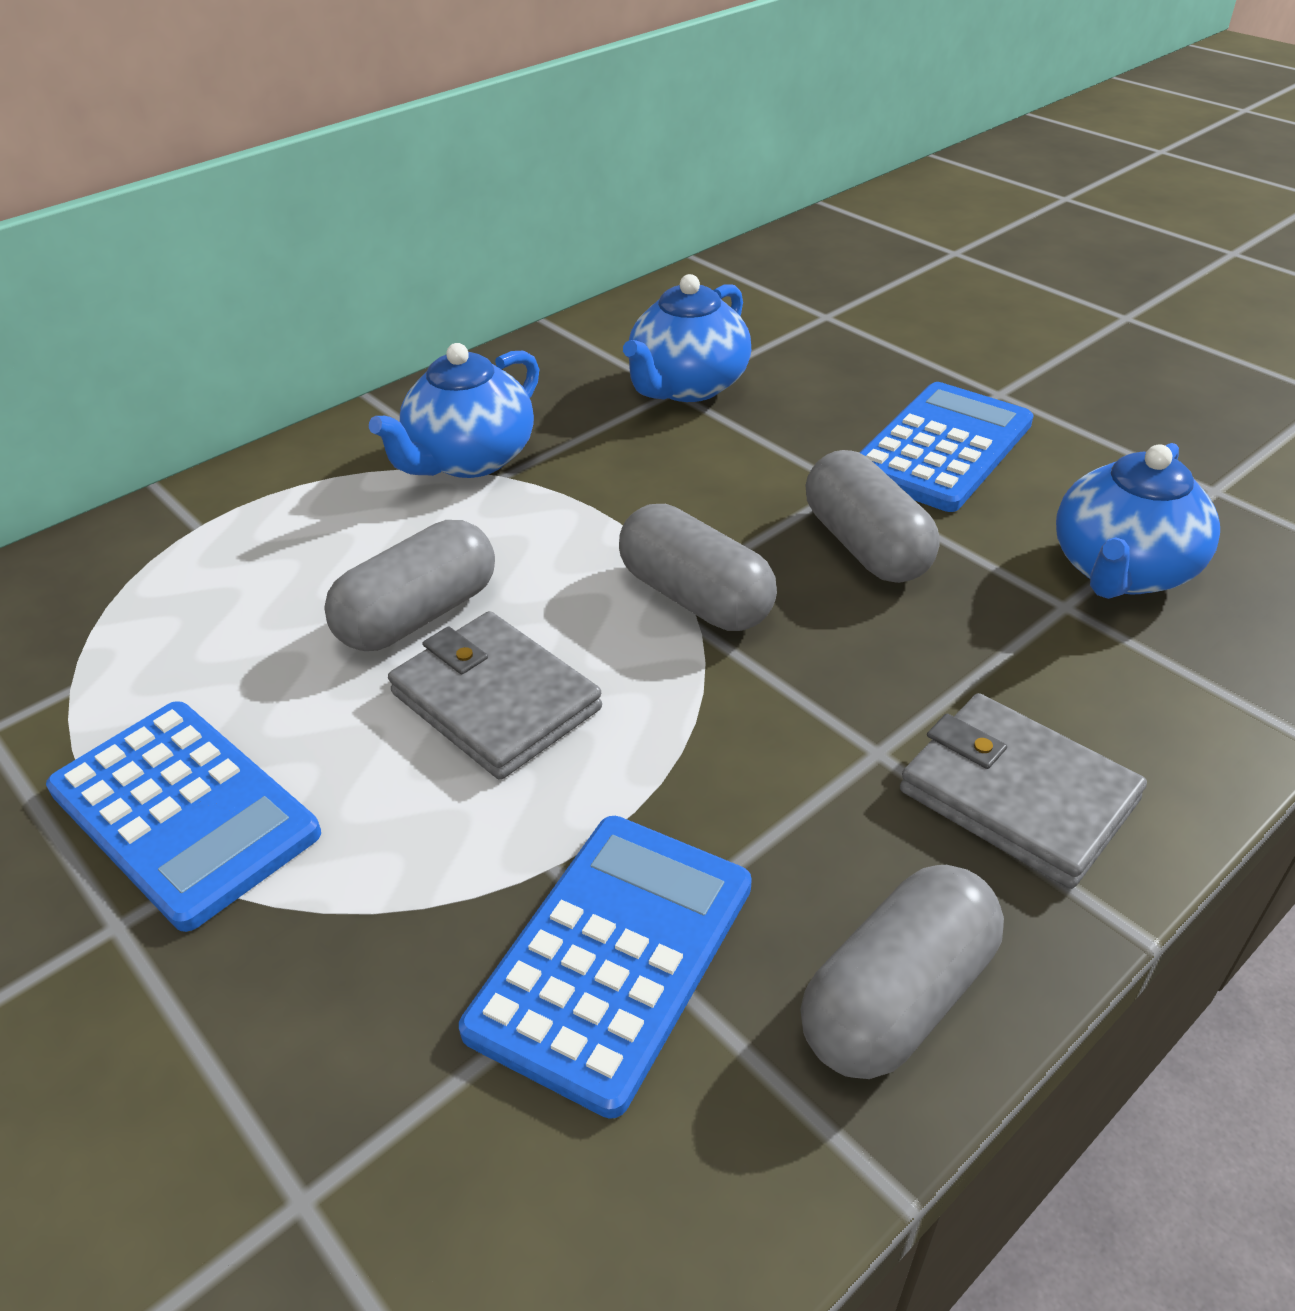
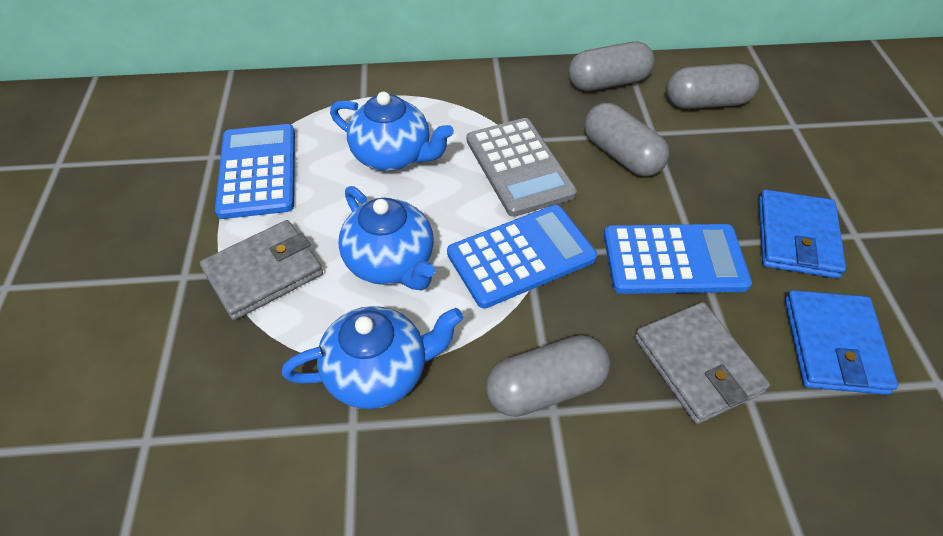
blue wallet: 0 -> 2
grey calculator: 0 -> 1

